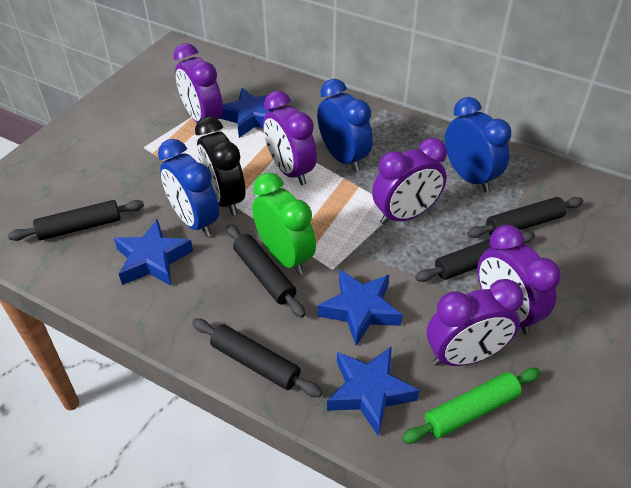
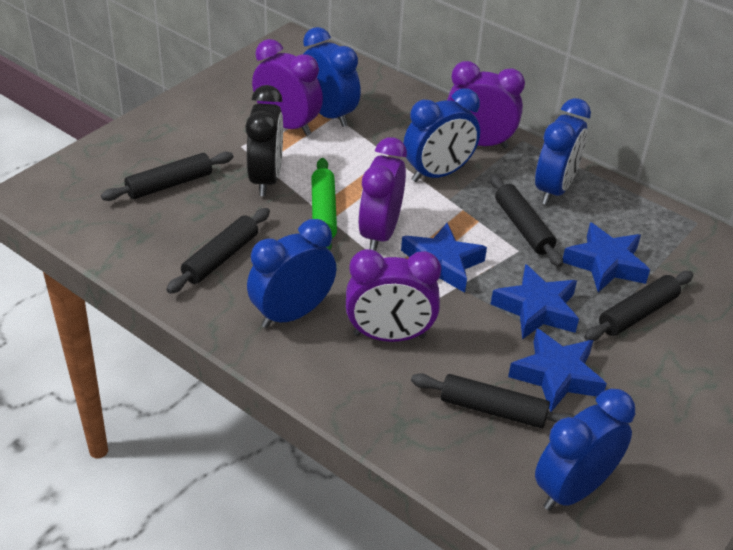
blue clock: 3 -> 5
green clock: 1 -> 0
purple clock: 5 -> 4

